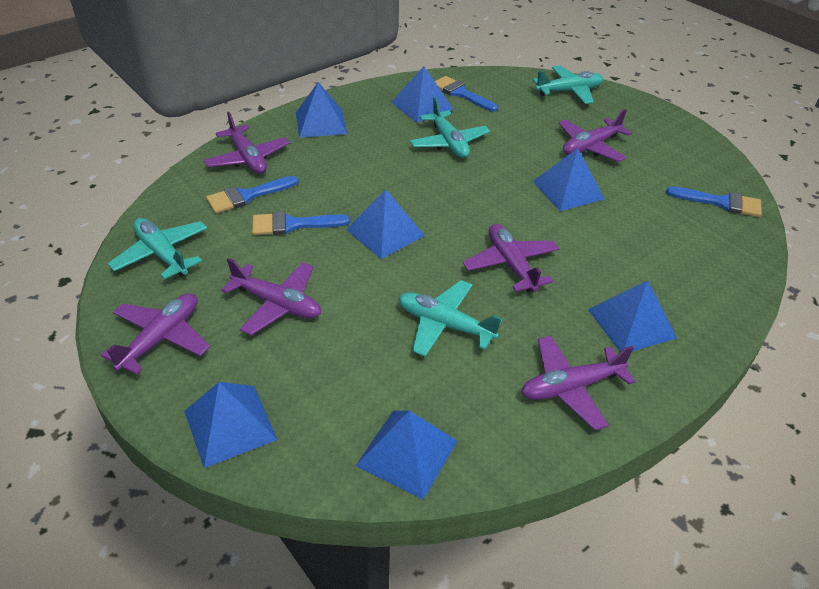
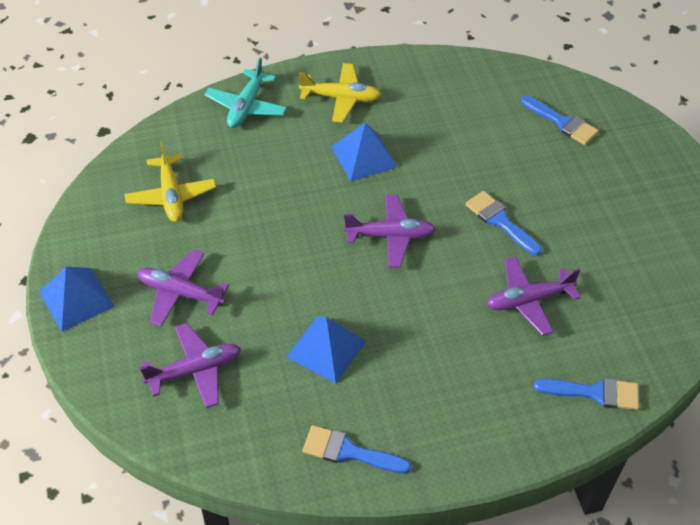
blue pyramid: 7 -> 3
purple plane: 6 -> 4
turquoise plane: 4 -> 1
yellow plane: 0 -> 2

